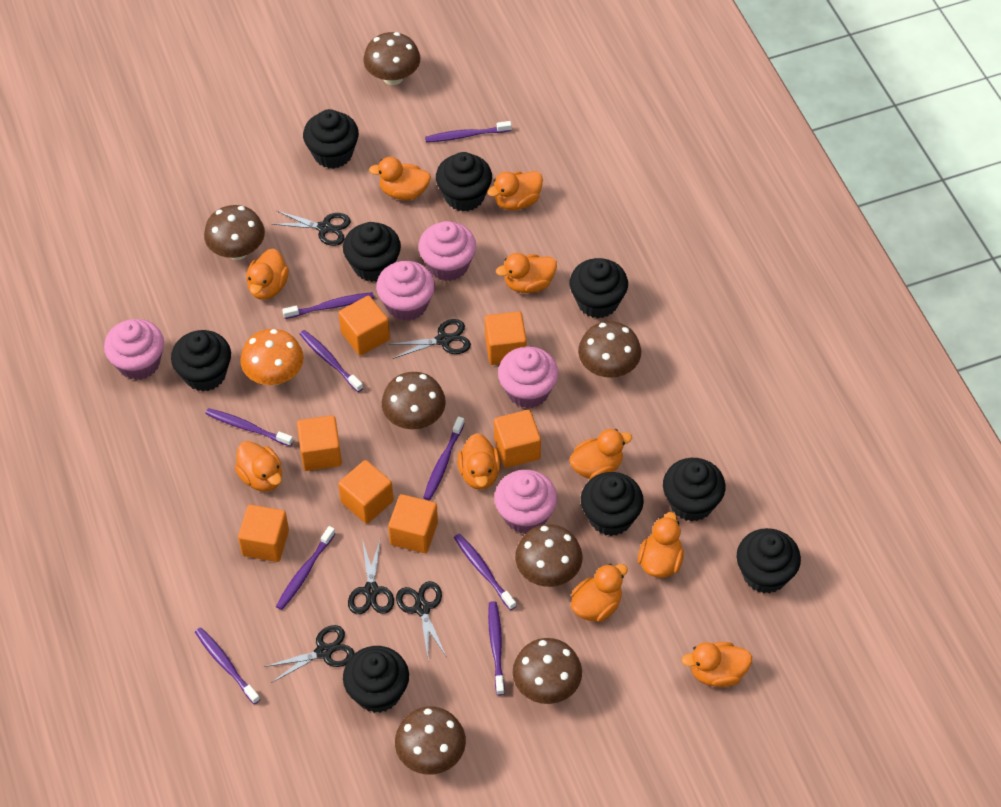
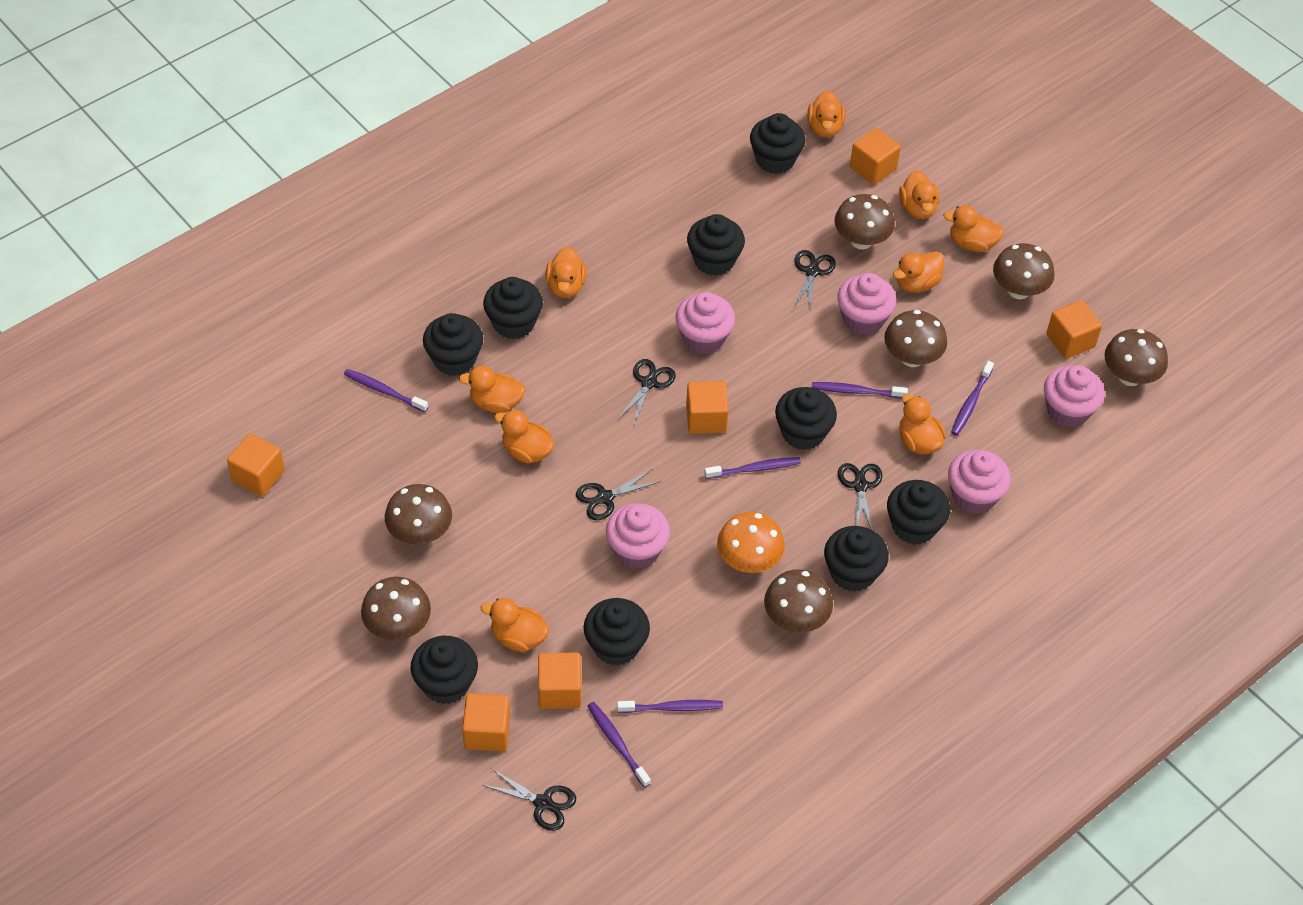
orange cube: 7 -> 6
orange duck: 10 -> 9
purple toothbrush: 9 -> 6

